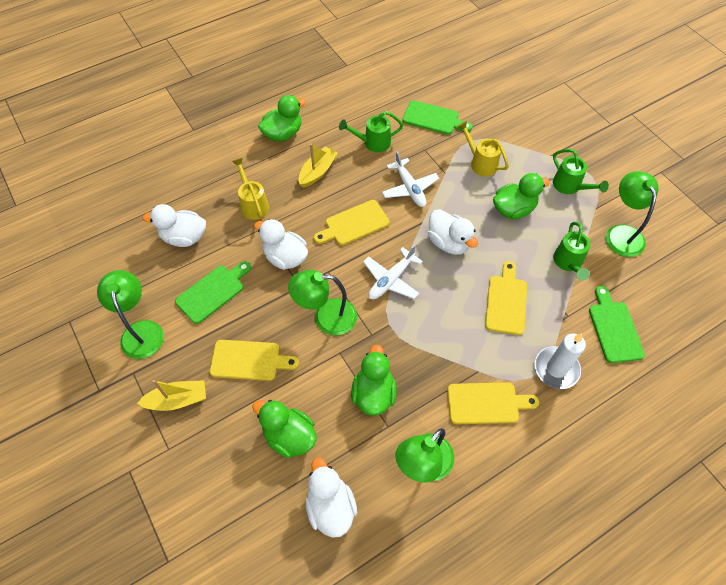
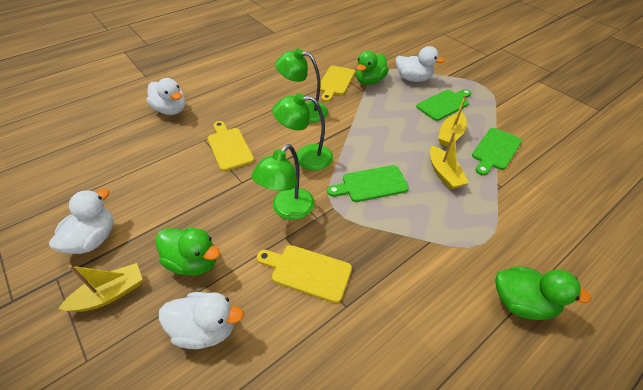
green duck: 4 -> 3
green lamp: 4 -> 3
green watering can: 3 -> 0
white candle: 1 -> 0
white plane: 2 -> 0
yellow boat: 2 -> 3
yellow cutting board: 4 -> 3
yellow watering can: 2 -> 0

